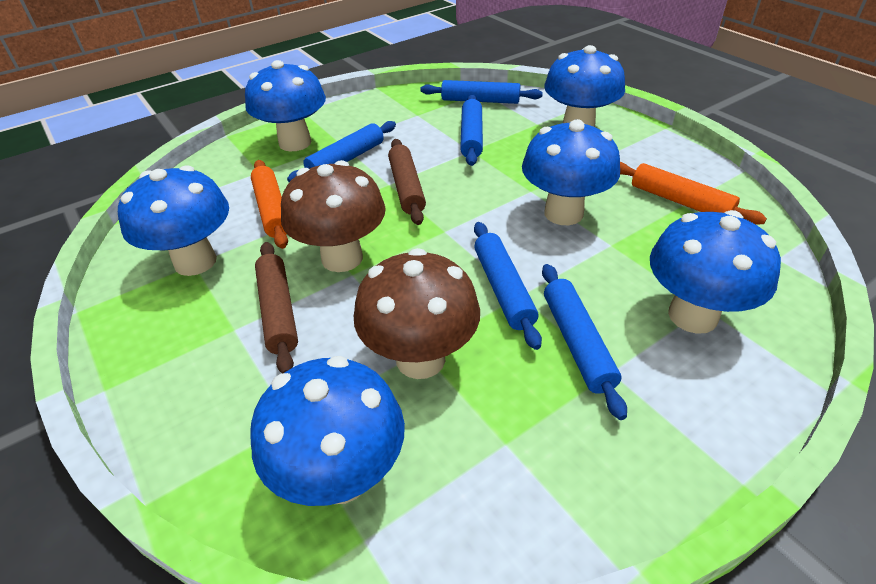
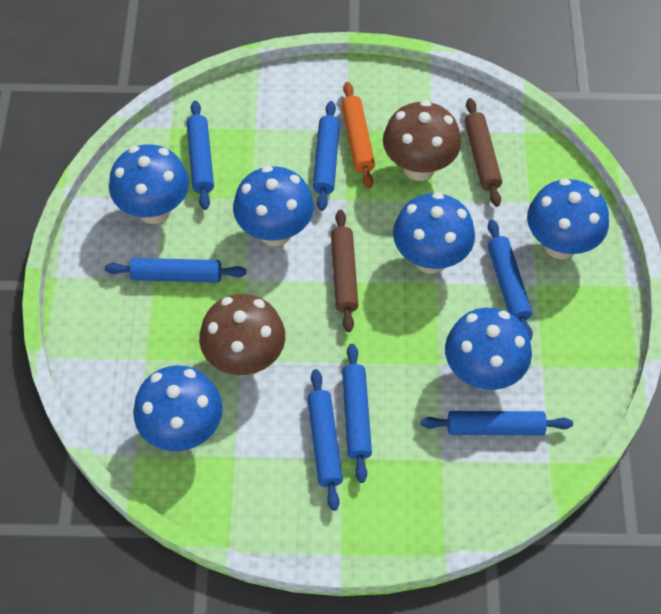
blue rolling pin: 5 -> 7
orange rolling pin: 2 -> 1

